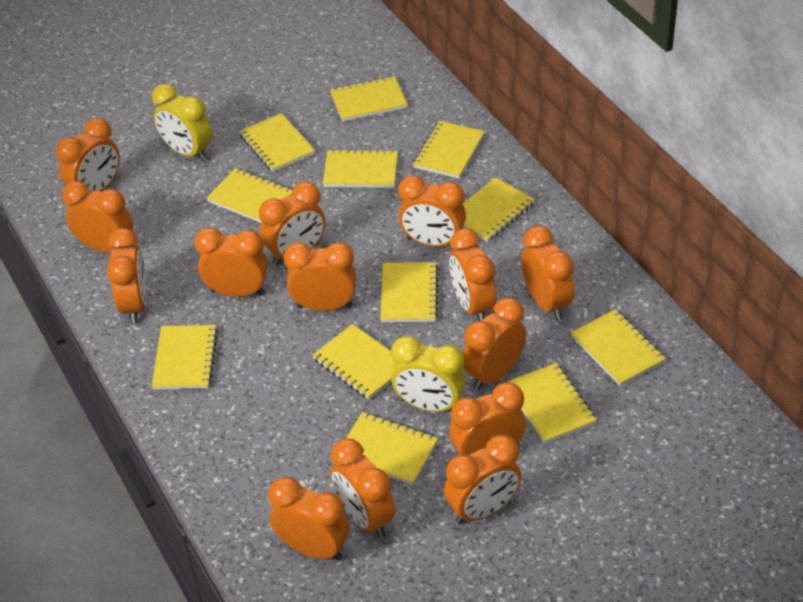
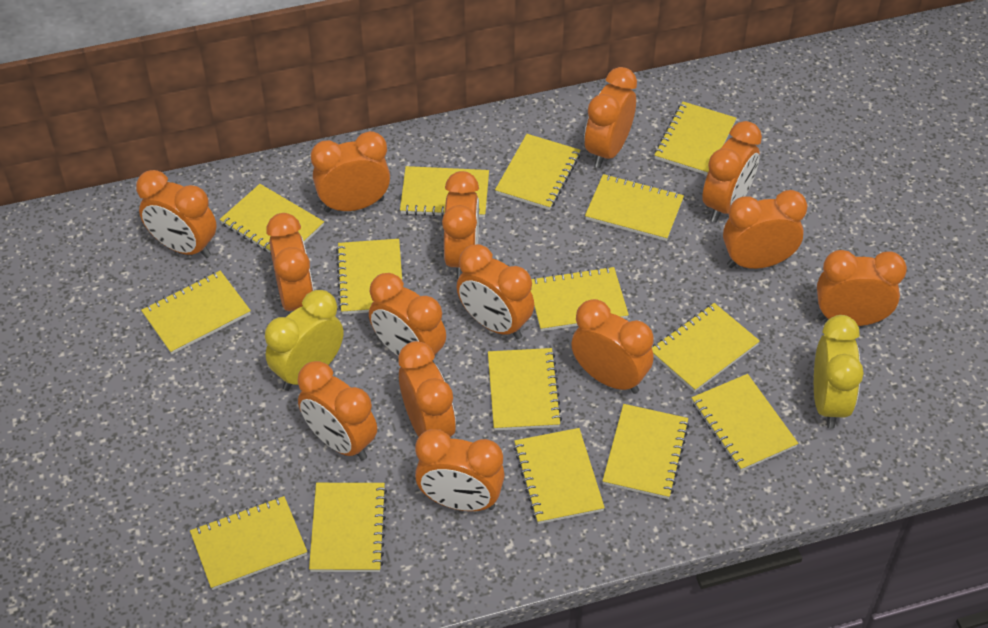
yellow notebook: 12 -> 15

